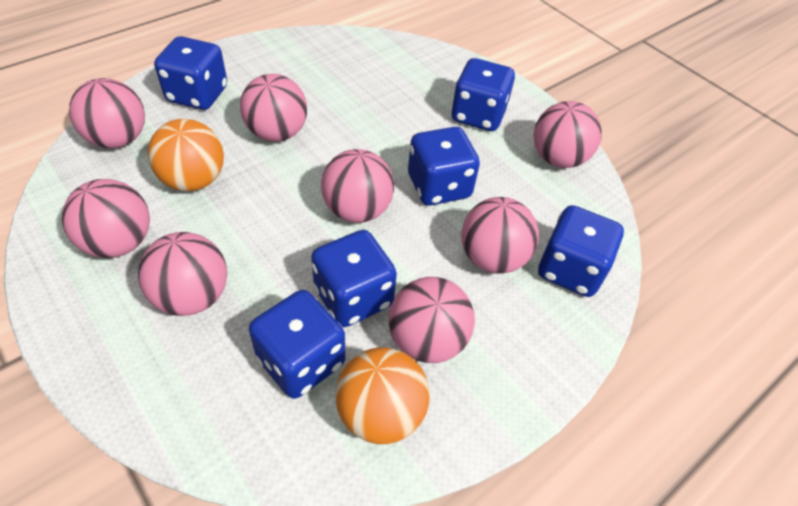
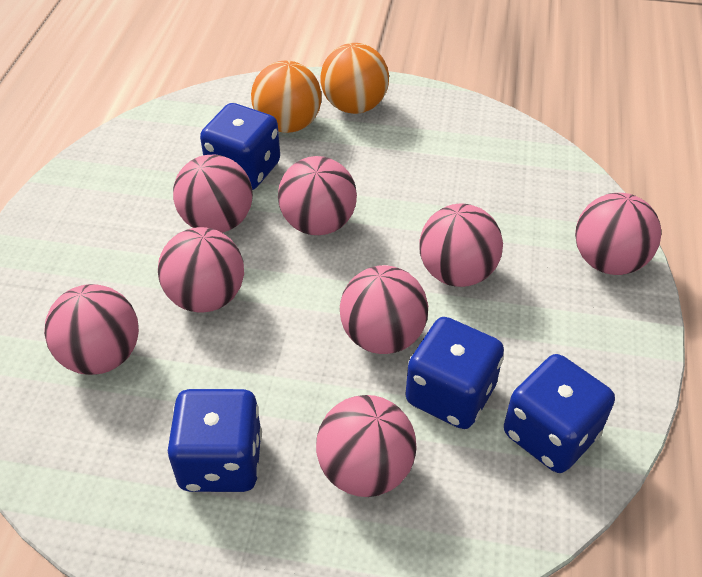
blue dice: 6 -> 4

